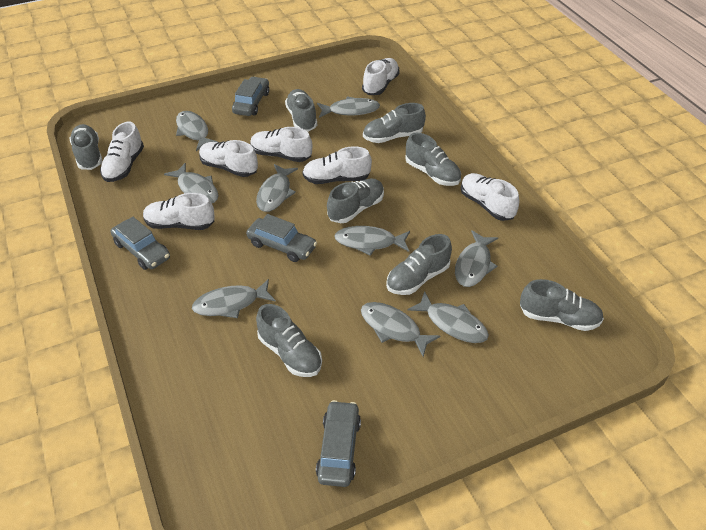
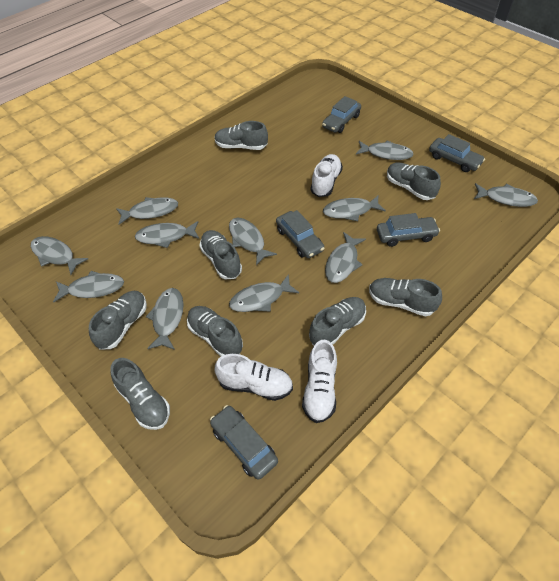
grey car: 4 -> 5
grey fish: 9 -> 11
white shoe: 7 -> 3

